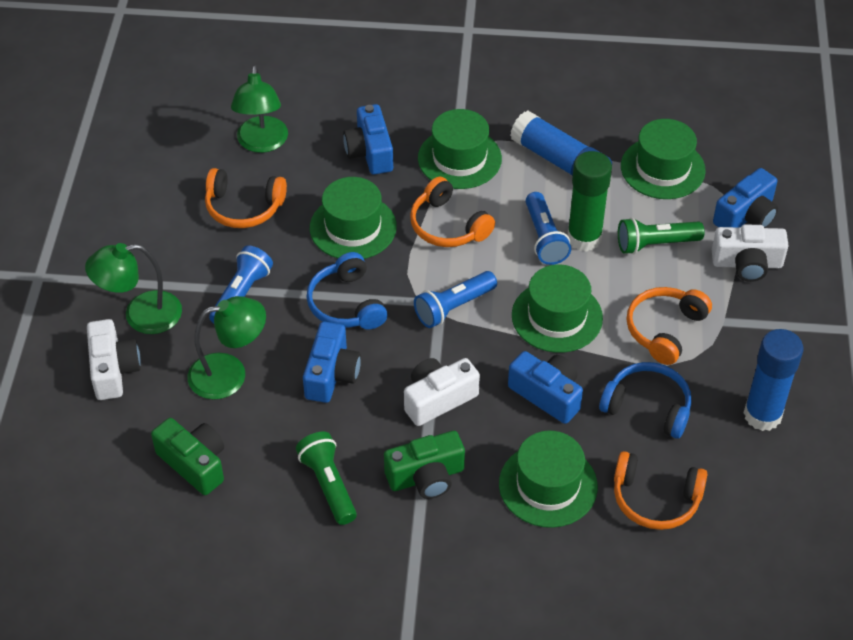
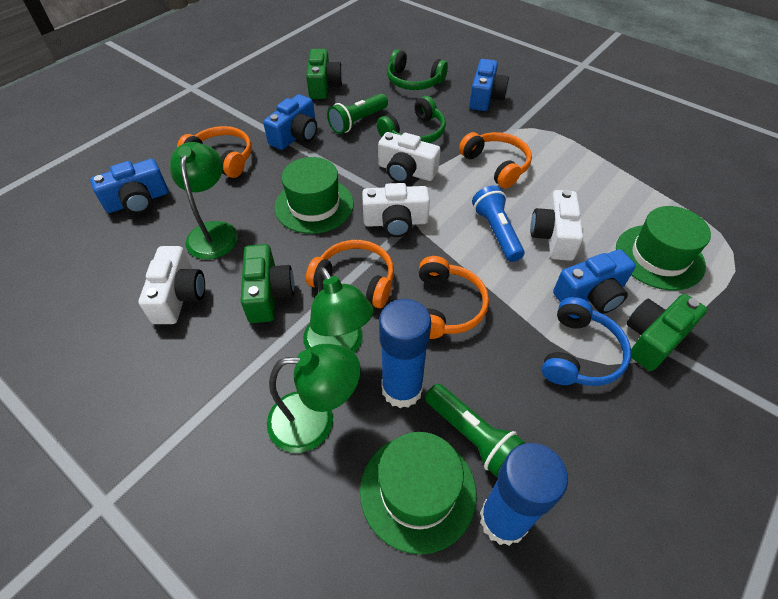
blue flashlight: 3 -> 1
blue headphones: 2 -> 1
green camera: 2 -> 3
green glue stick: 1 -> 0
green hat: 5 -> 3
green headphones: 0 -> 2
white camera: 3 -> 4

